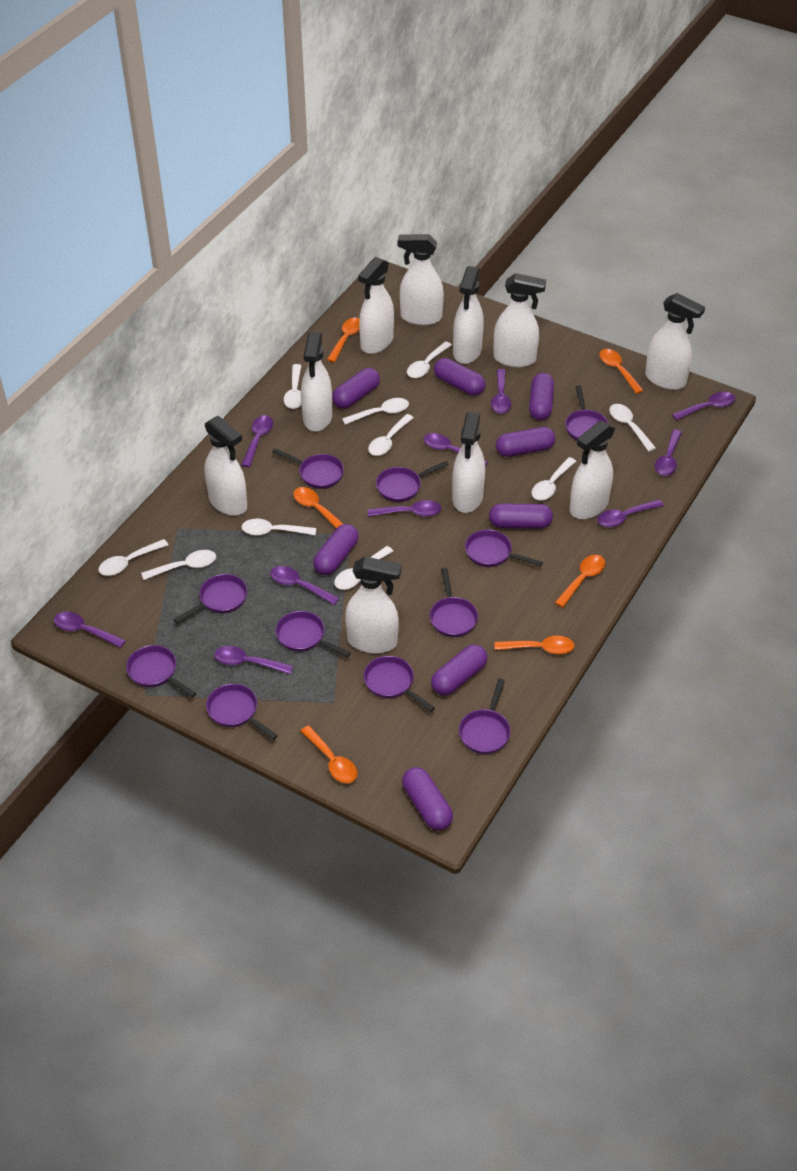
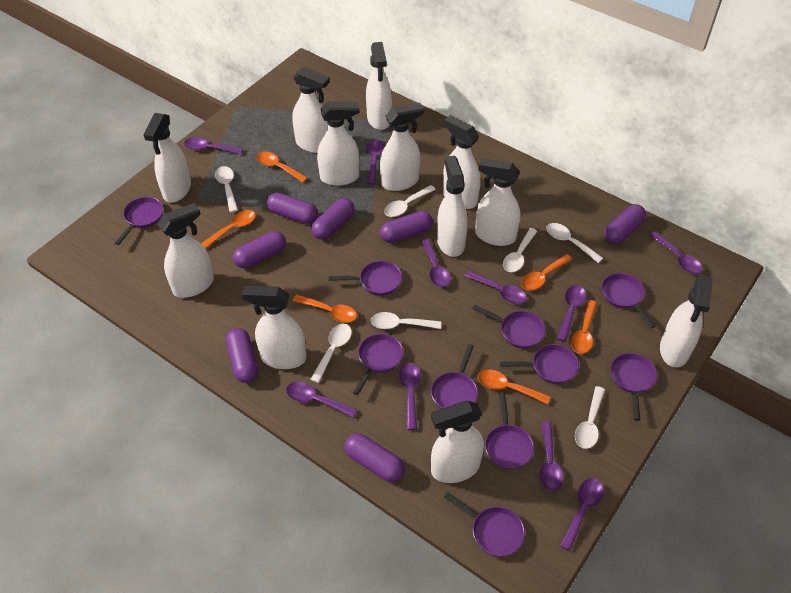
purple capsule: 8 -> 7
purple pan: 11 -> 10
white spoon: 10 -> 7
white spray bottle: 10 -> 12

